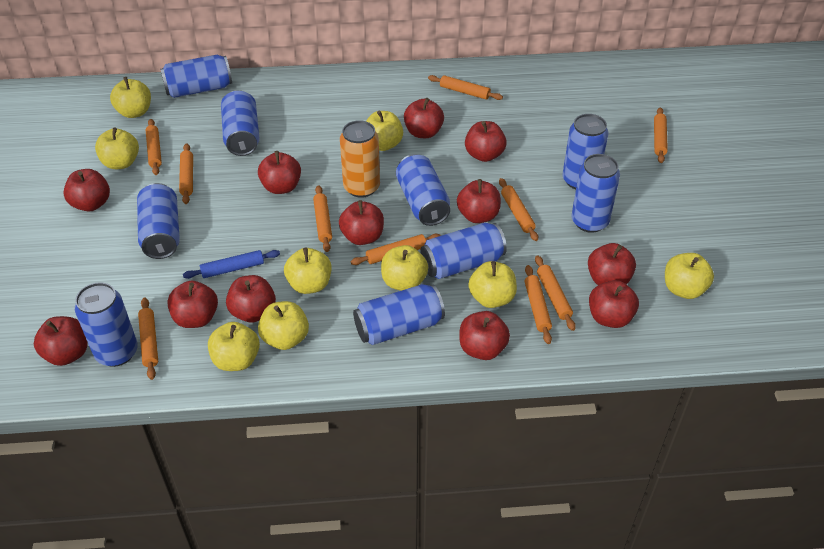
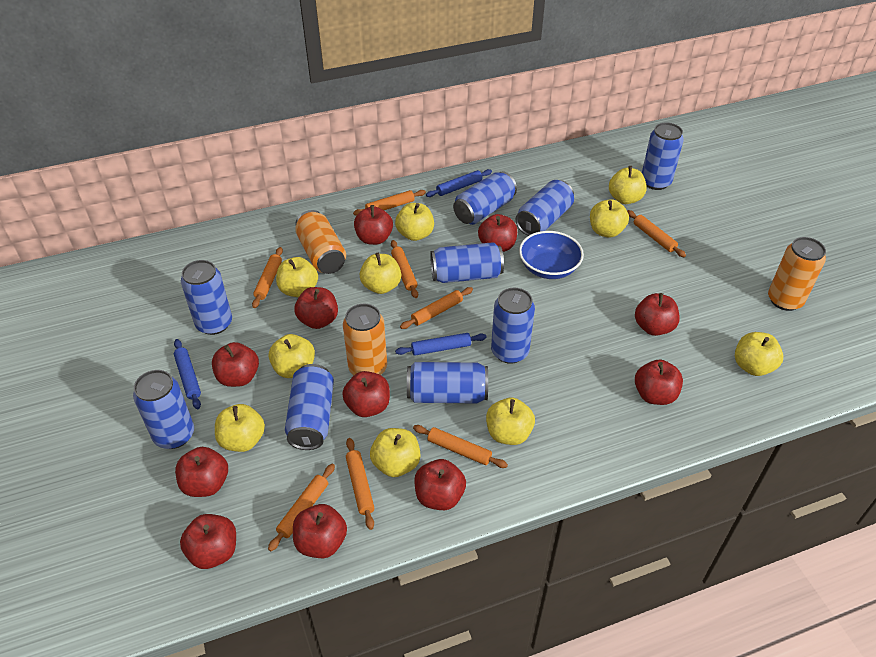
blue bowl: 0 -> 1
blue rolling pin: 1 -> 3
orange can: 1 -> 3
orange rolling pin: 10 -> 8
red apple: 12 -> 11
yellow apple: 9 -> 10

